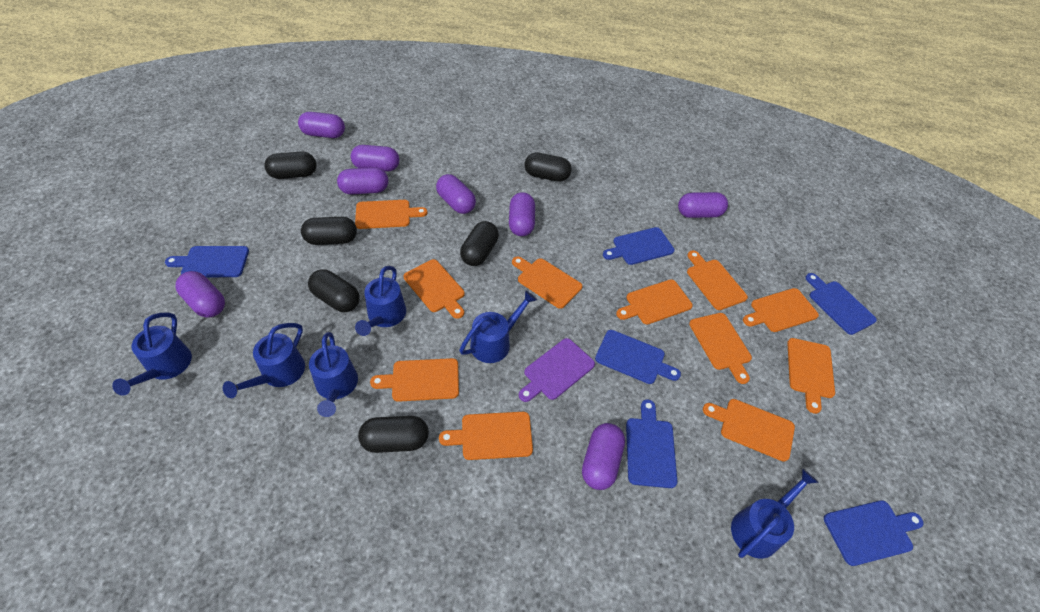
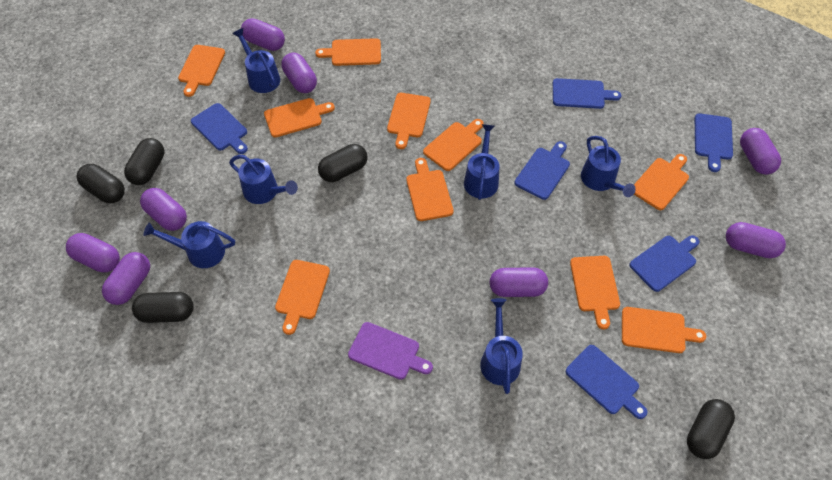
black capsule: 6 -> 5
orange cutting board: 11 -> 10

